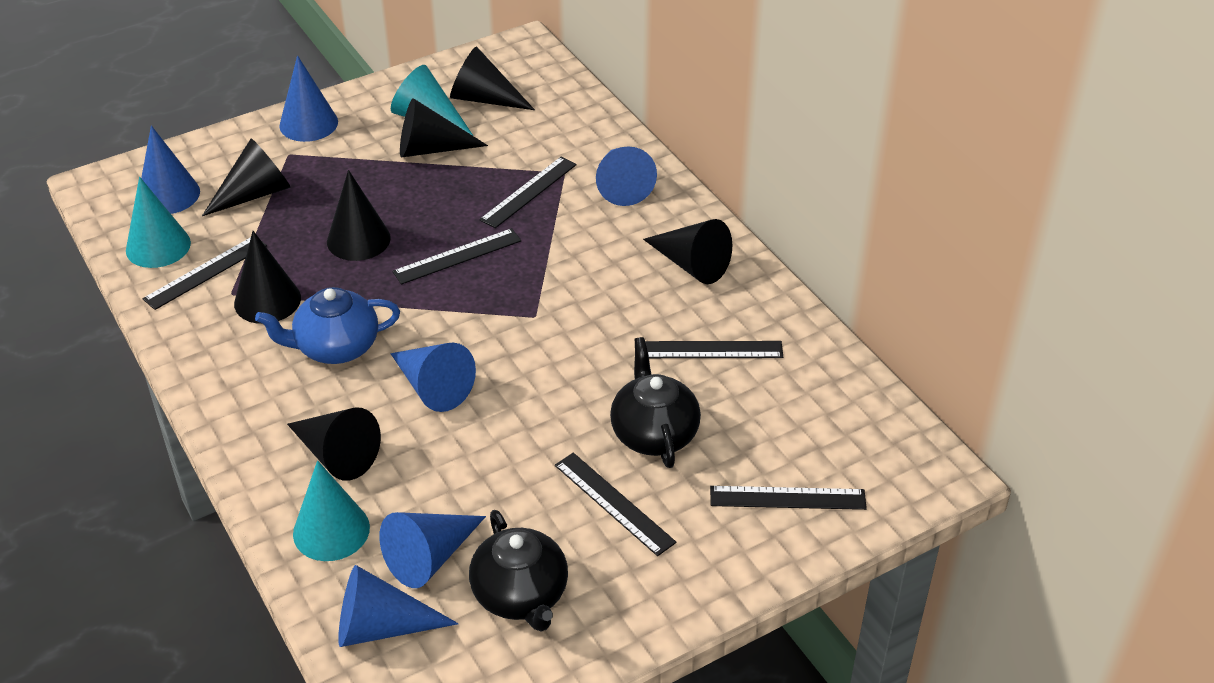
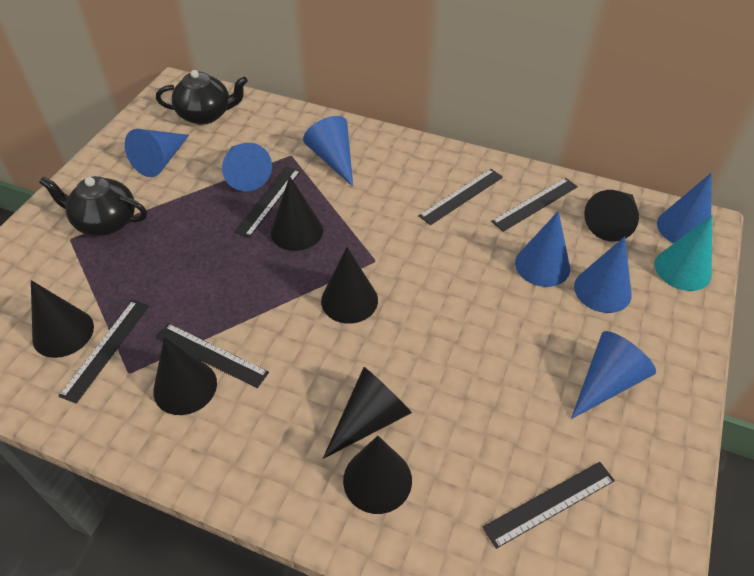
blue cone: 6 -> 7
blue teapot: 1 -> 0
turquoise cone: 3 -> 1

